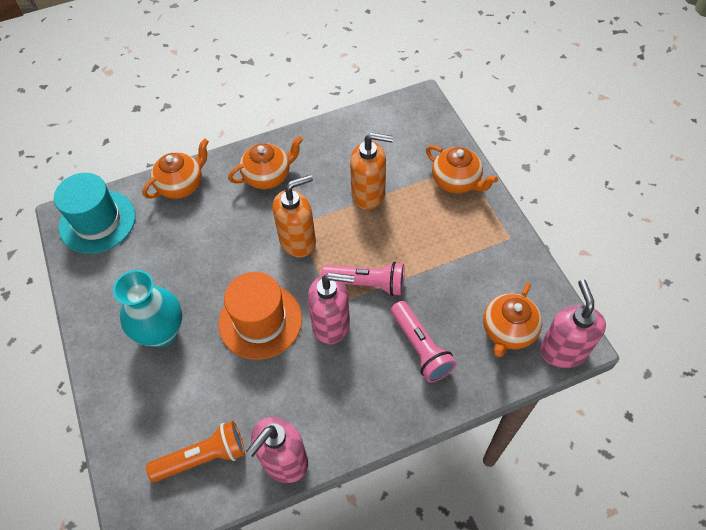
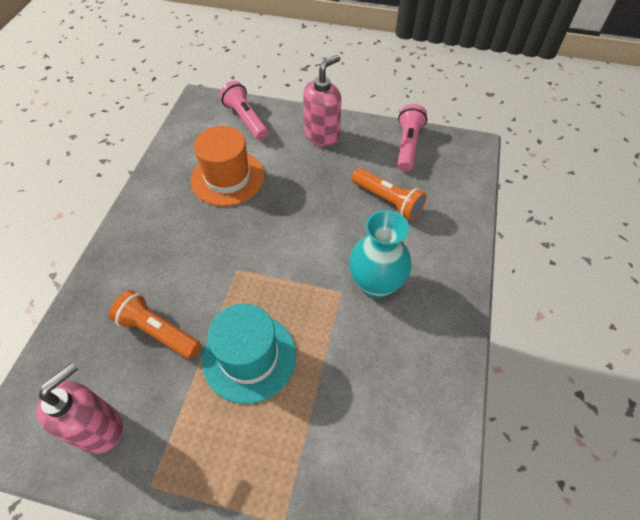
orange flashlight: 1 -> 2
orange soap dispenser: 2 -> 0
orange teapot: 4 -> 0
pink soap dispenser: 3 -> 2

